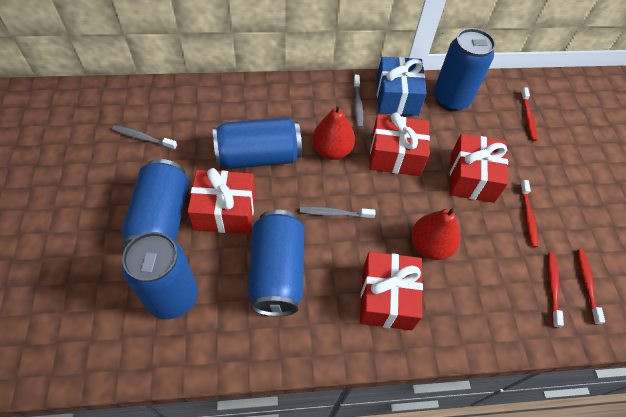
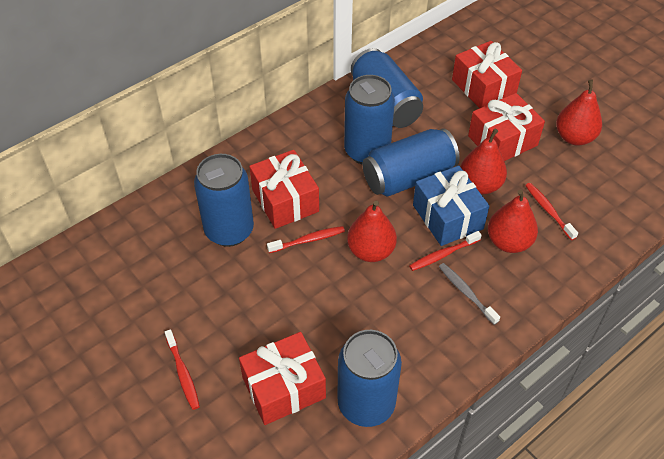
grey toothbrush: 3 -> 1
red pear: 2 -> 4

